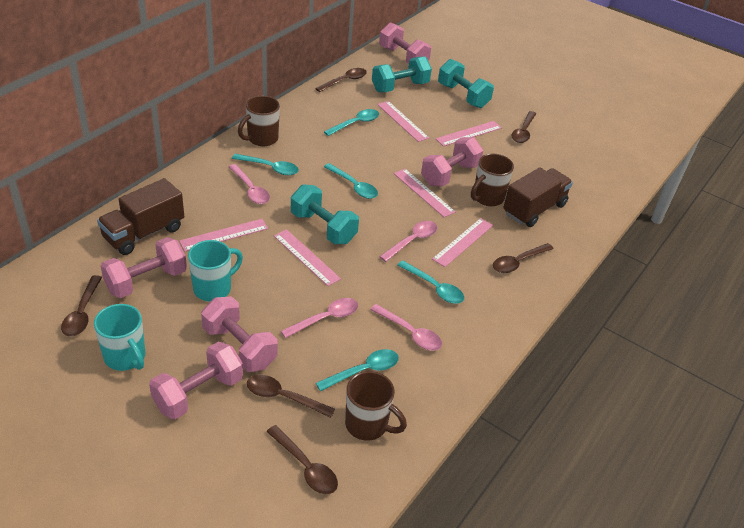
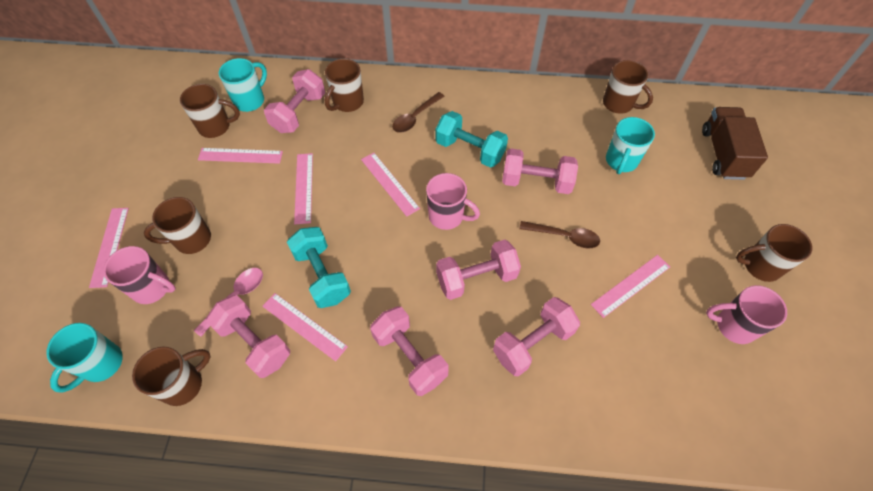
brown mug: 3 -> 6
brown spoon: 6 -> 2
brown truck: 2 -> 1
pink dumbbell: 5 -> 6
pink mug: 0 -> 3
pink spoon: 4 -> 1
turquoise dumbbell: 3 -> 2
turquoise mug: 2 -> 3
turquoise spoon: 5 -> 0

